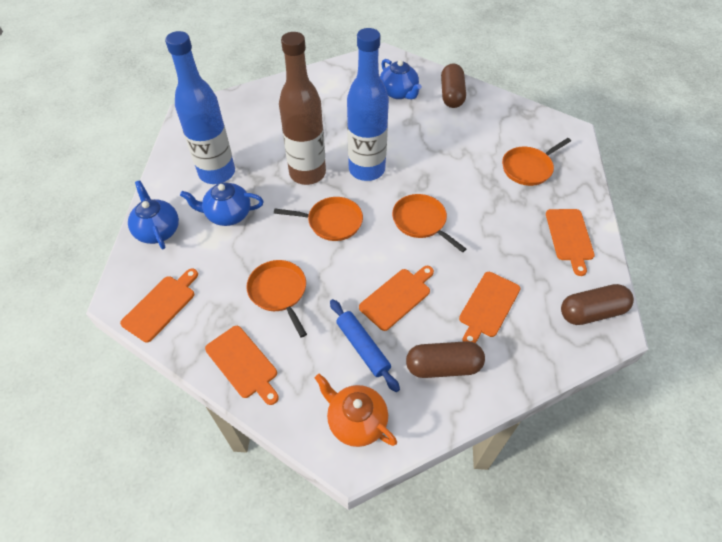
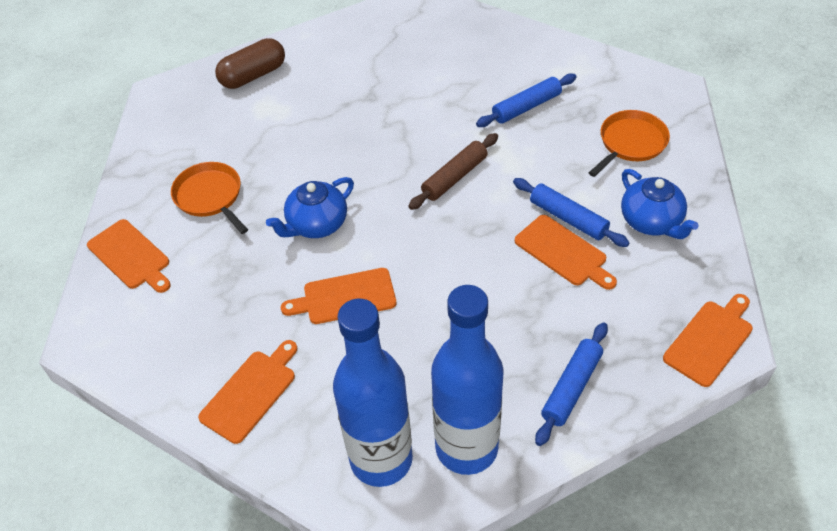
blue rolling pin: 1 -> 3
blue teapot: 3 -> 2
brown bottle: 1 -> 0
brown capsule: 3 -> 1
brown rolling pin: 0 -> 1
orange pan: 4 -> 2
orange teapot: 1 -> 0

